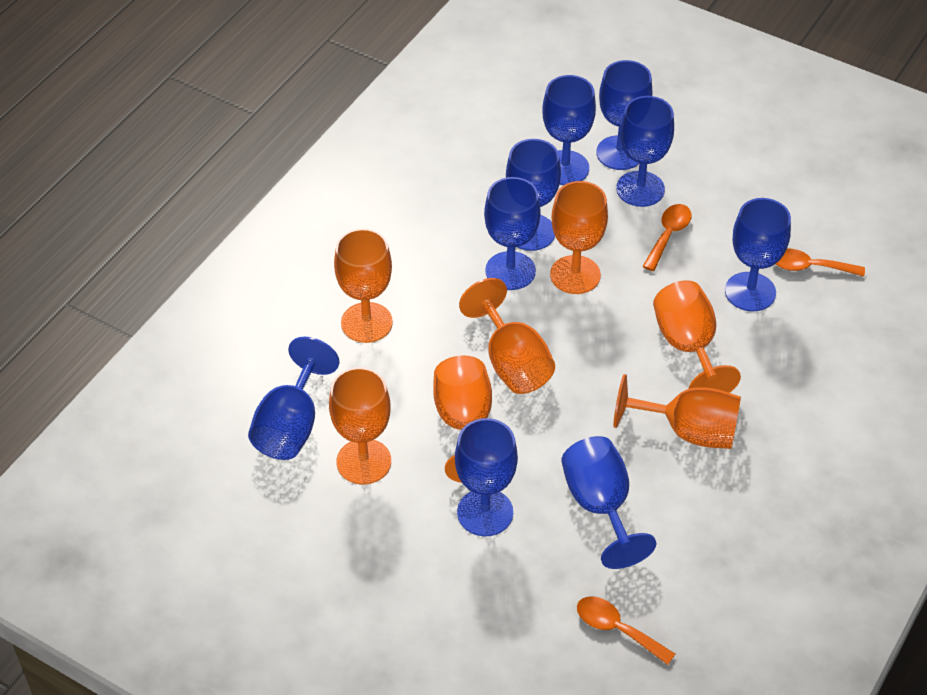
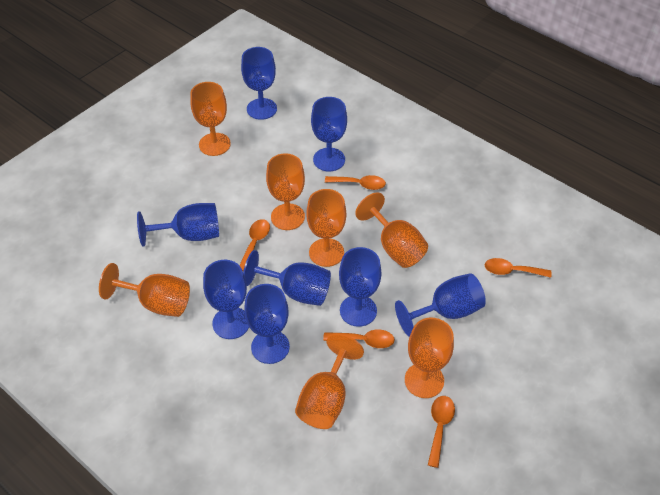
blue goblet: 9 -> 8
orange spoon: 3 -> 5

